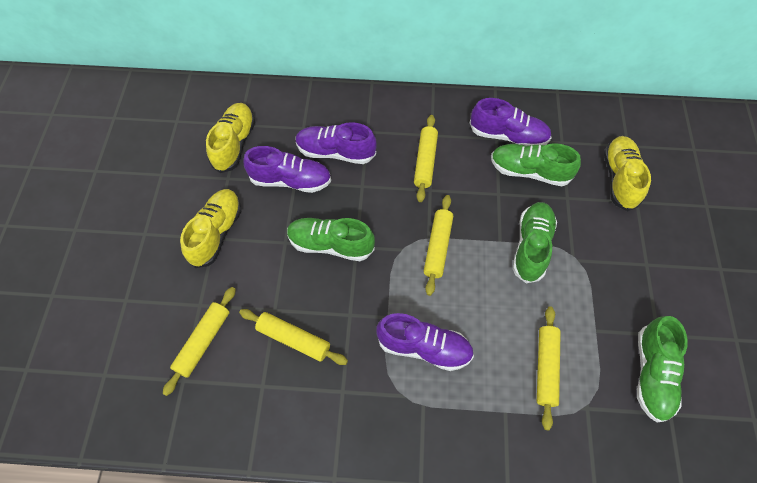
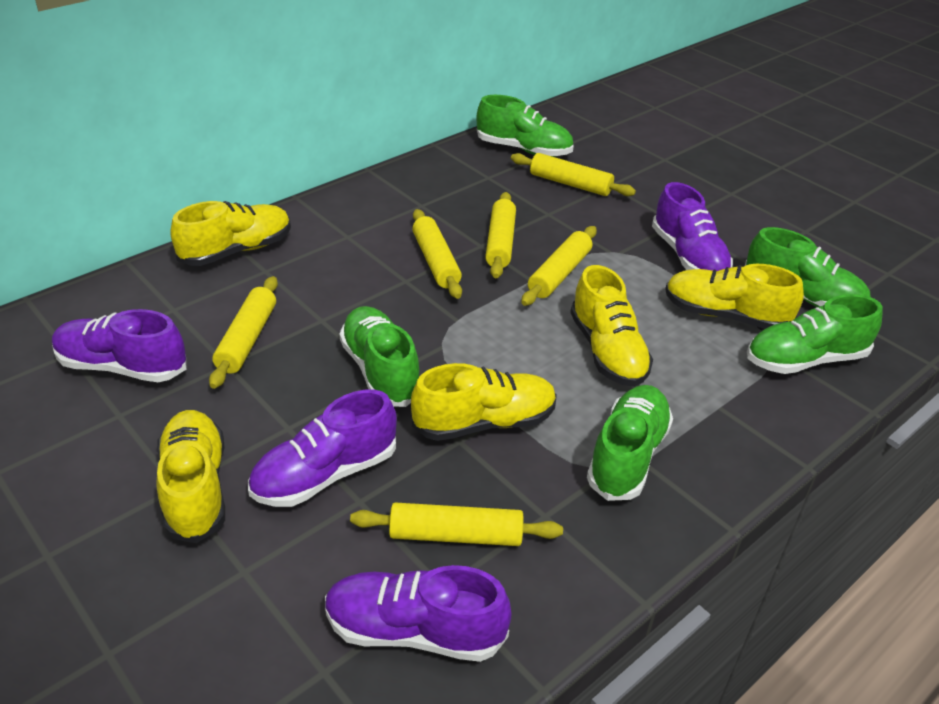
green shoe: 4 -> 5
yellow rolling pin: 5 -> 6
yellow shoe: 3 -> 5

